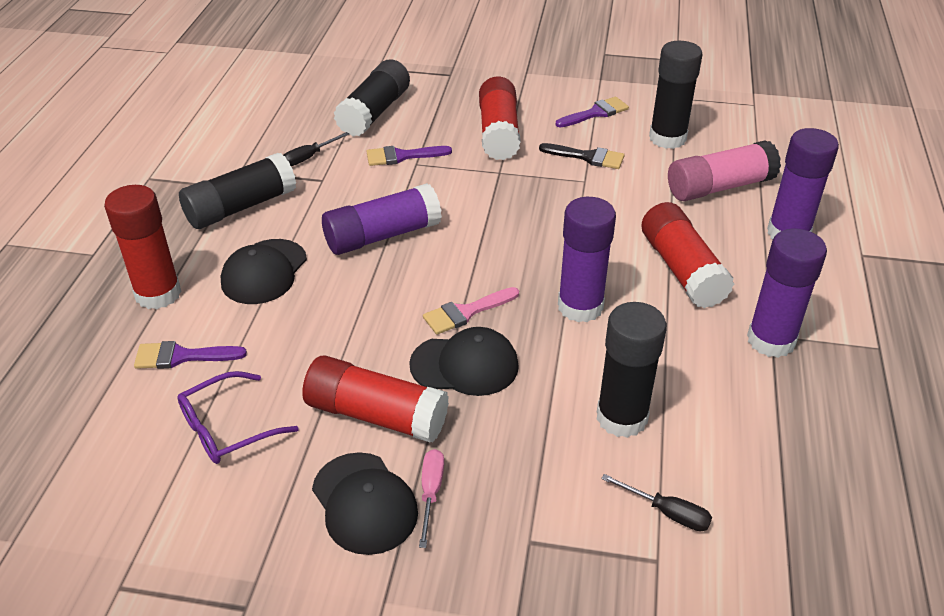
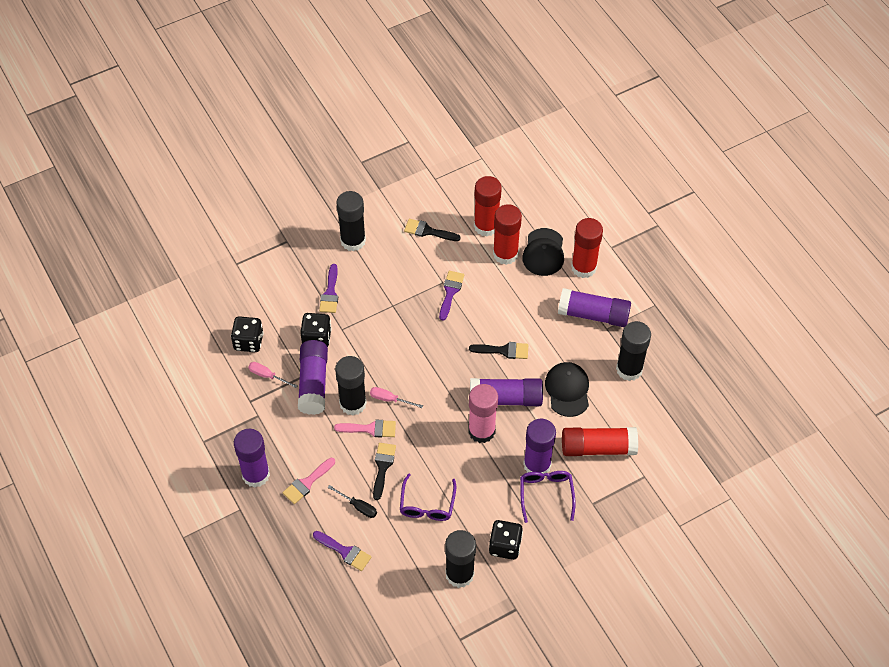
black brush: 1 -> 3
black cap: 3 -> 2
black dice: 0 -> 3
black screwdriver: 2 -> 1
pink brush: 1 -> 2
pink screwdriver: 1 -> 2
purple glasses: 1 -> 2
purple glue stick: 4 -> 5

